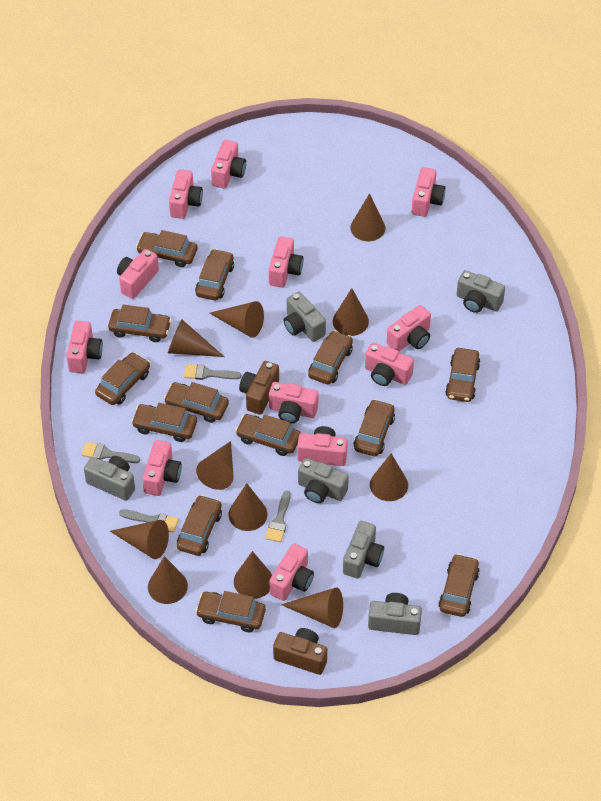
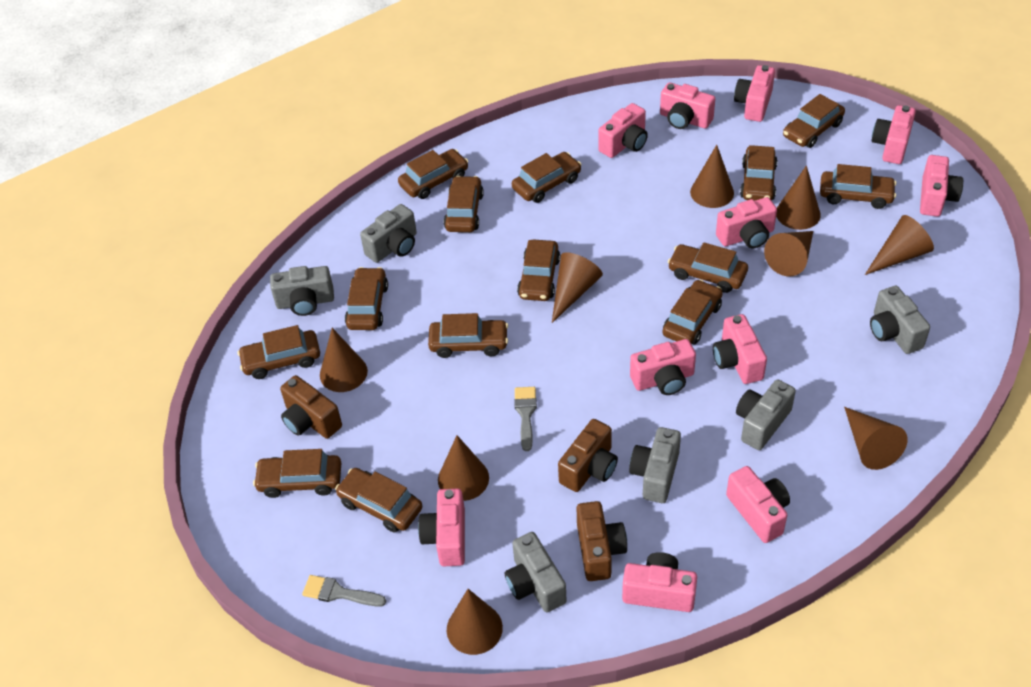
brown camera: 2 -> 3
brown car: 13 -> 14
brown cone: 11 -> 9
grey brush: 4 -> 2
pink camera: 12 -> 11

